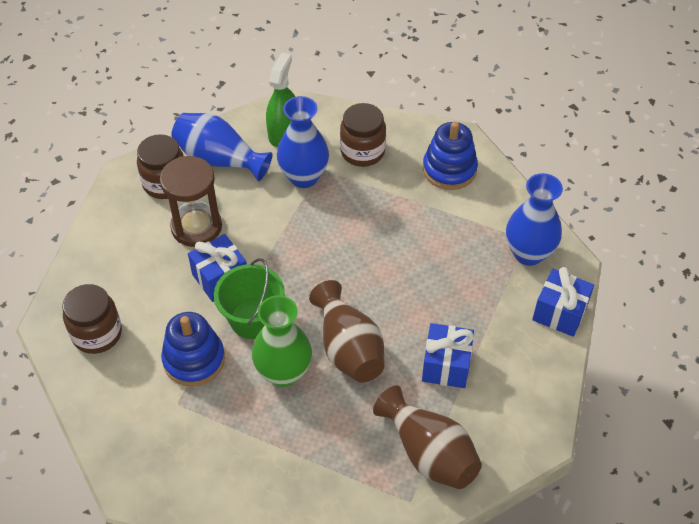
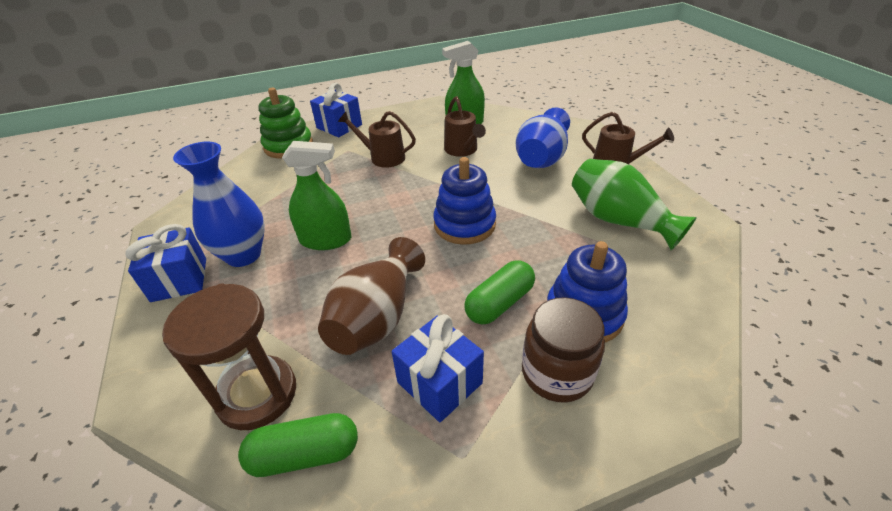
blue vase: 3 -> 2
brown jar: 3 -> 1
brown vase: 2 -> 1
brown watering can: 0 -> 3
green bucket: 1 -> 0
green capsule: 0 -> 2
green spray bottle: 1 -> 2
green stacking toy: 0 -> 1

